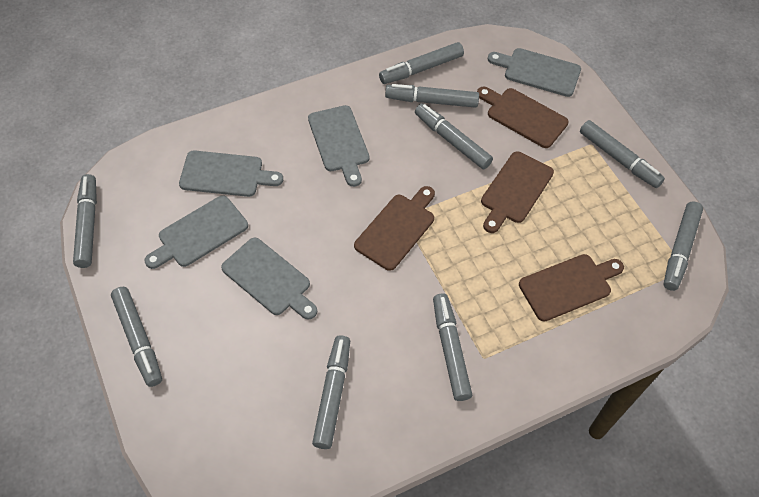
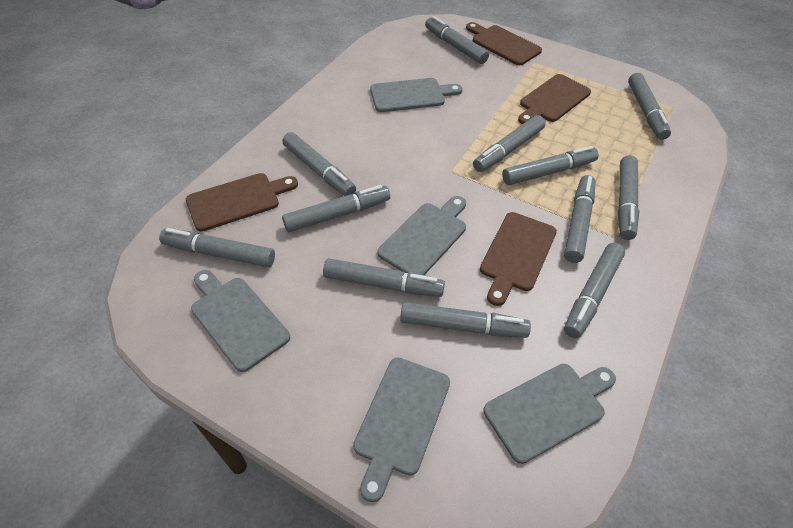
grey marker: 9 -> 12

